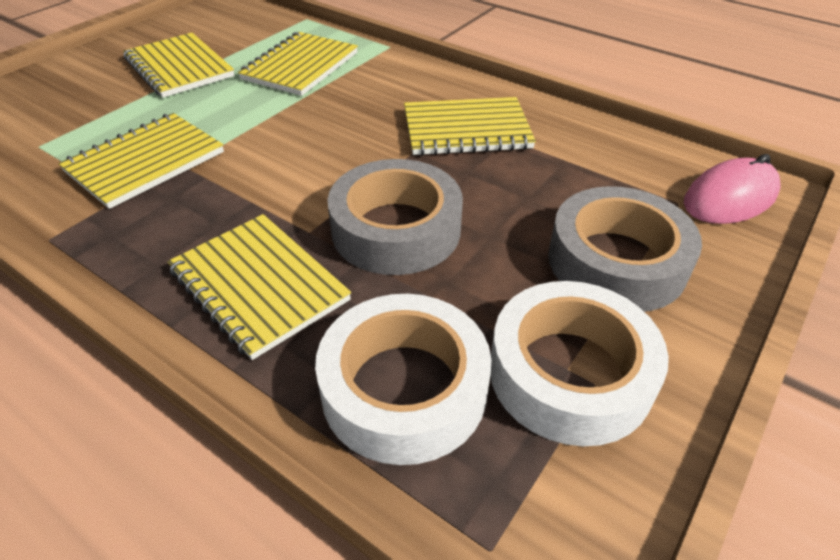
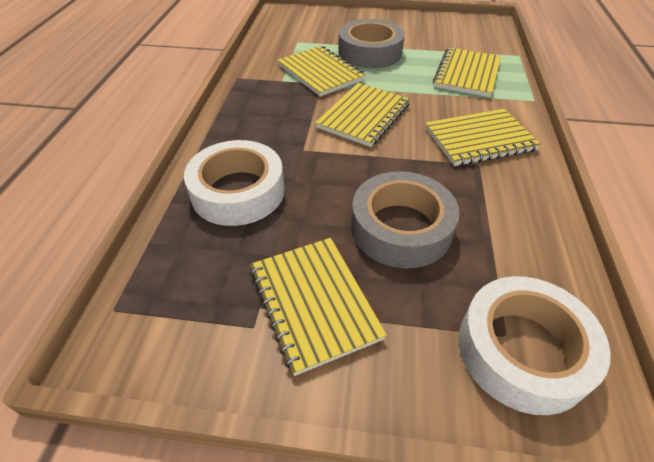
pink mouse: 1 -> 0

